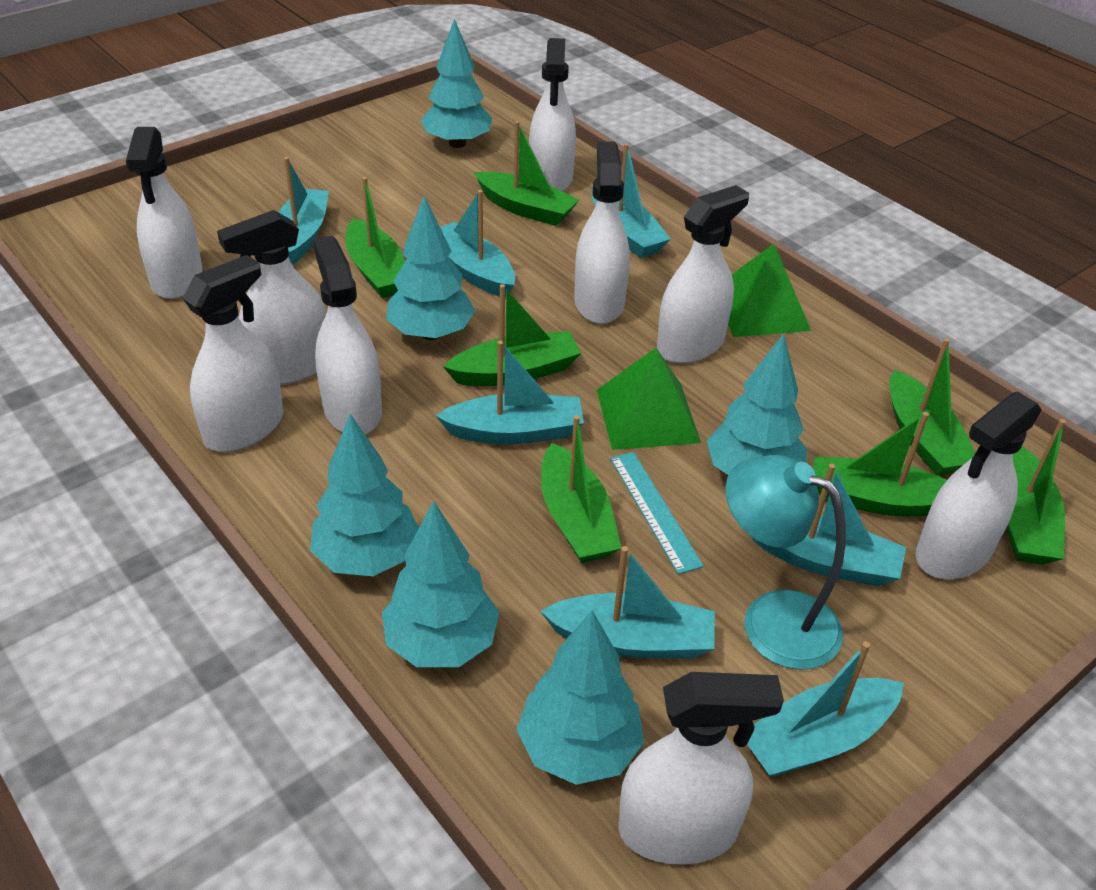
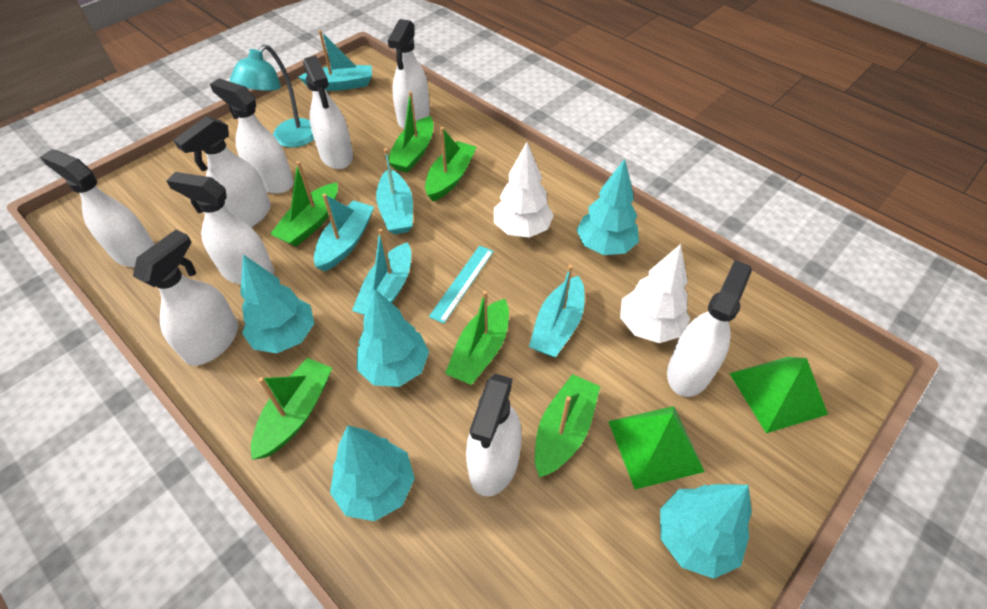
green boat: 7 -> 6
turquoise boat: 7 -> 5
turquoise tree: 6 -> 5
white tree: 0 -> 2

